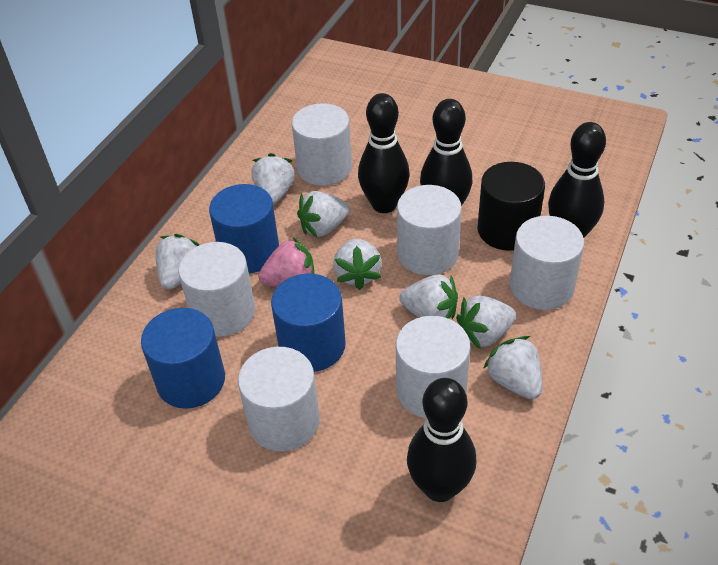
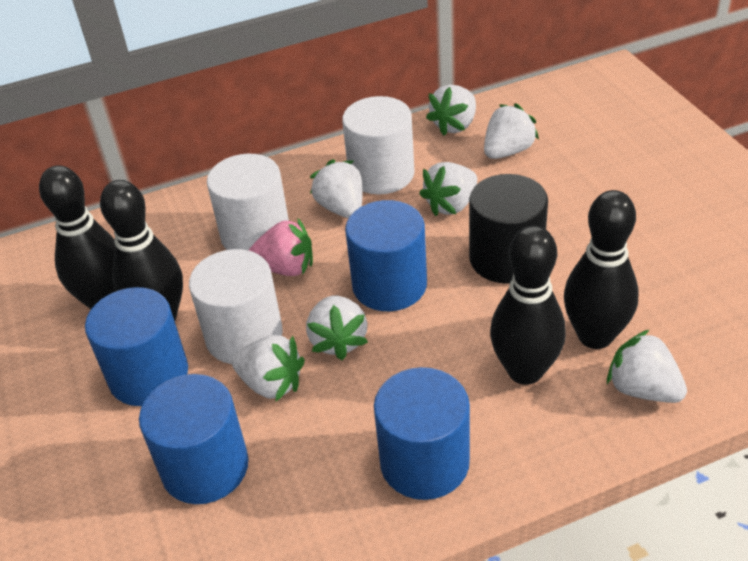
blue cylinder: 3 -> 4
white cylinder: 6 -> 3

